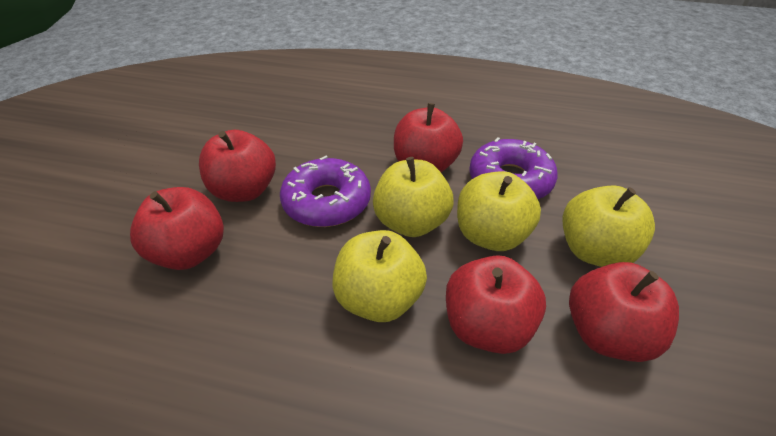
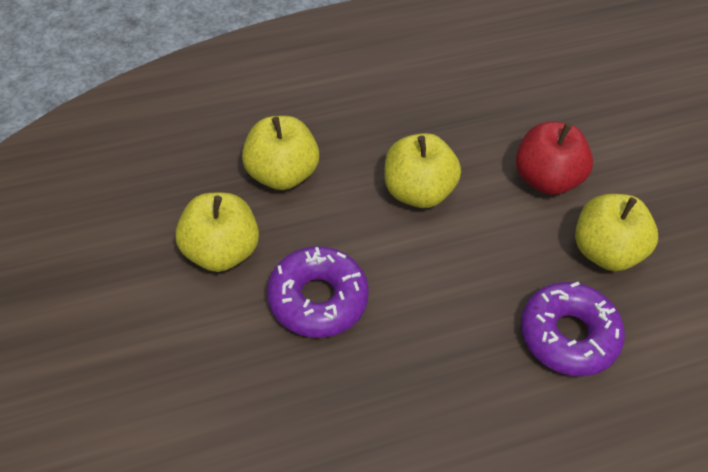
red apple: 5 -> 1

